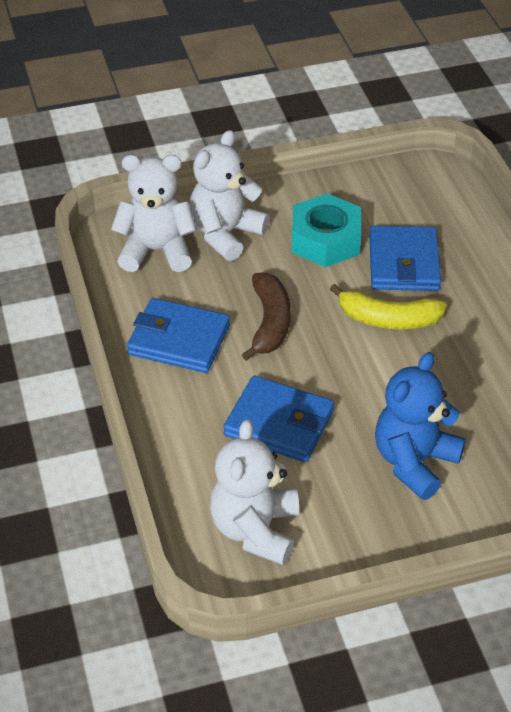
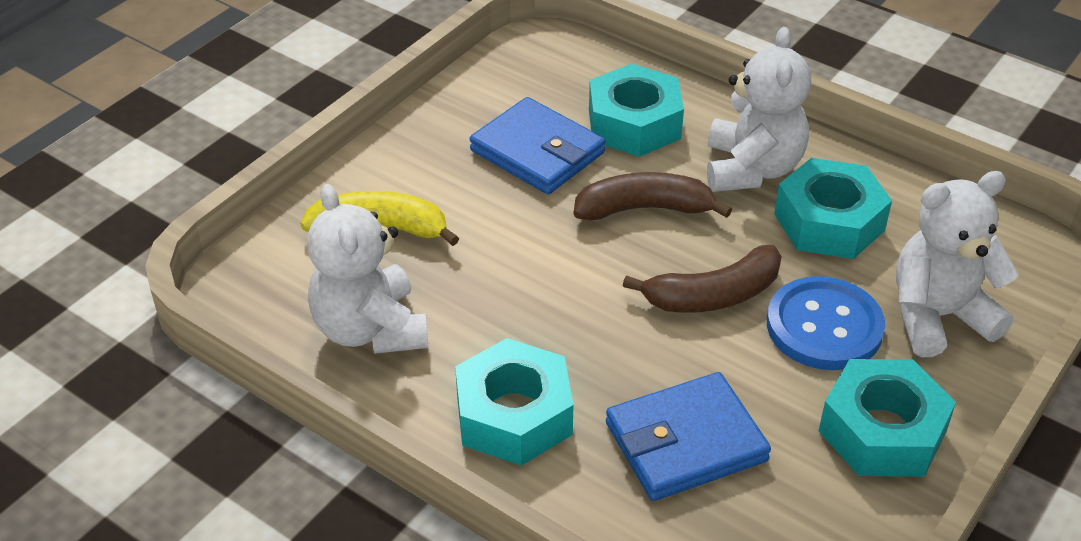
blue button: 0 -> 1
blue teddy bear: 1 -> 0
blue wallet: 3 -> 2
brown banana: 1 -> 2
turquoise nut: 1 -> 4

